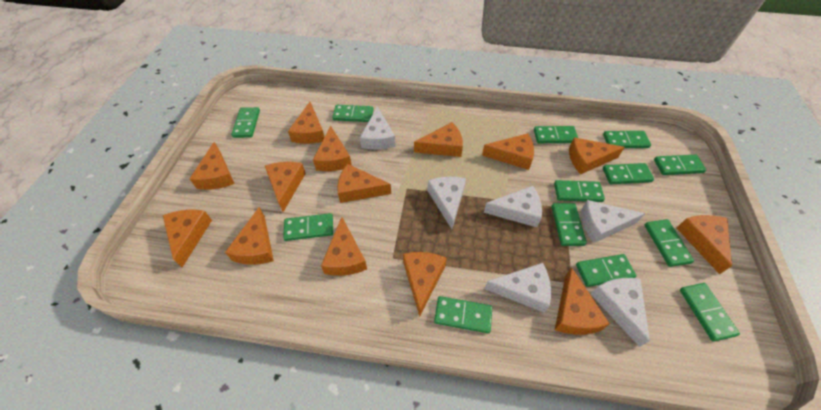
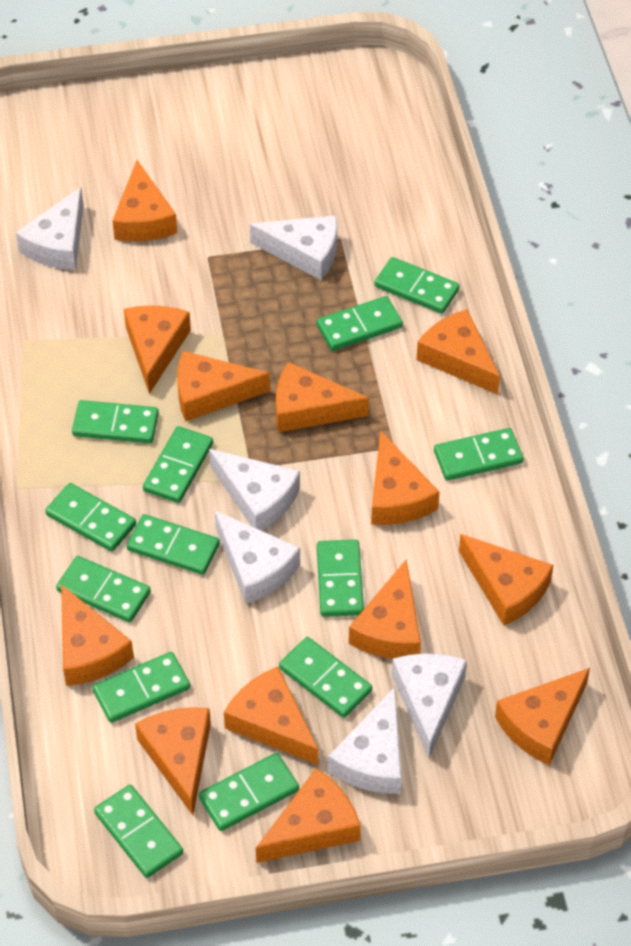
orange cheese: 14 -> 13

